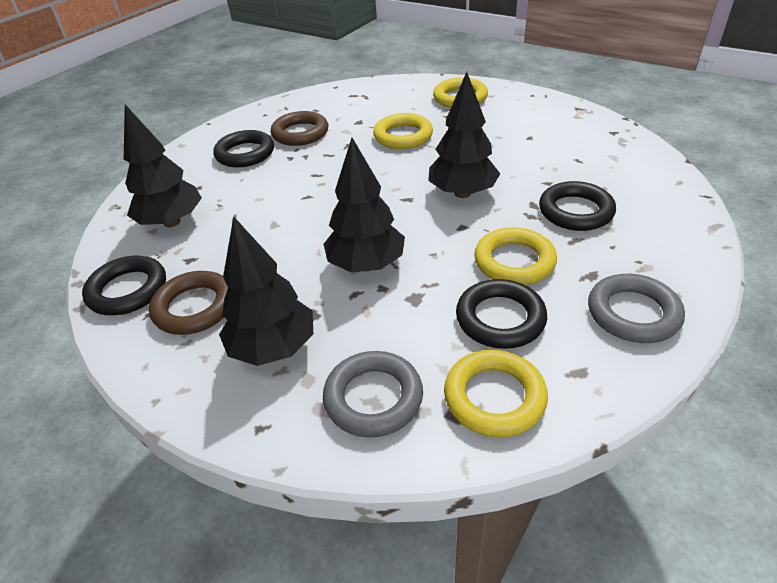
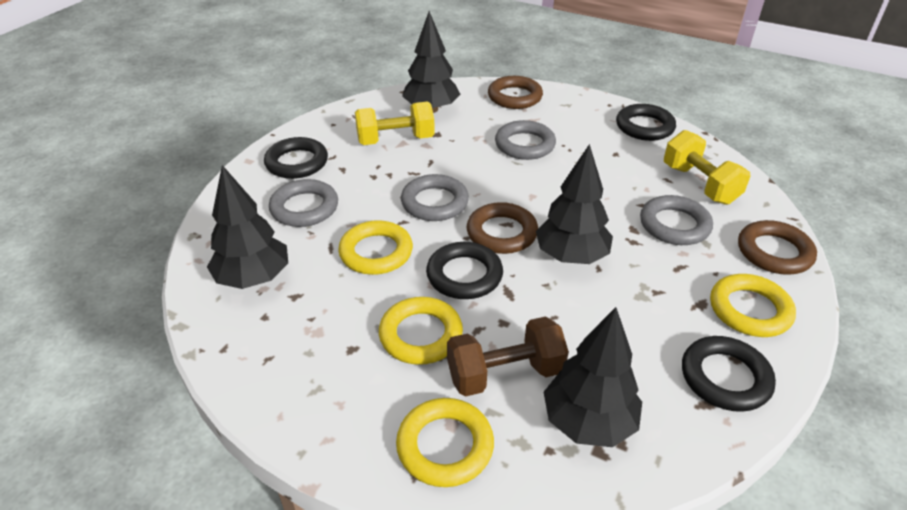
brown dumbbell: 0 -> 1
brown ring: 2 -> 3
grey ring: 2 -> 4
yellow dumbbell: 0 -> 2

